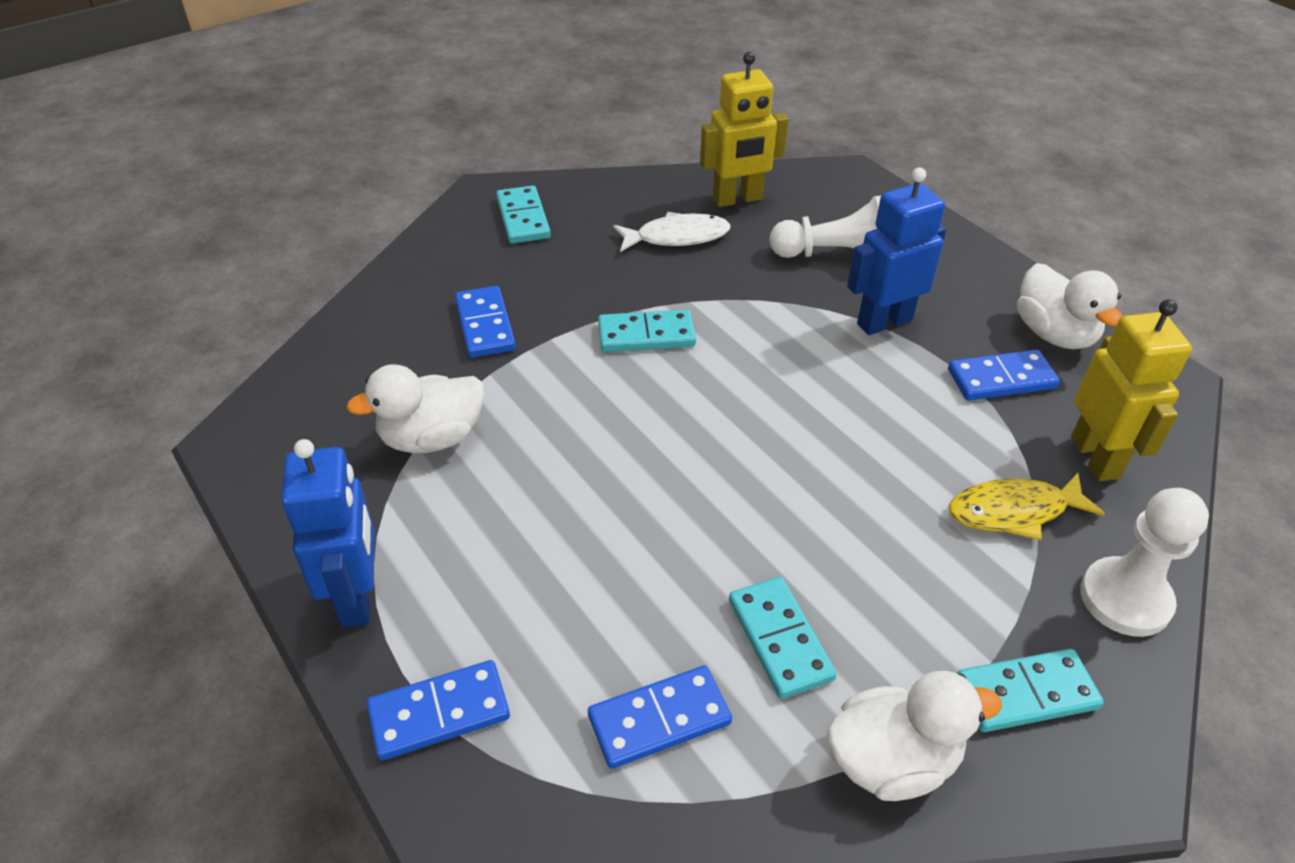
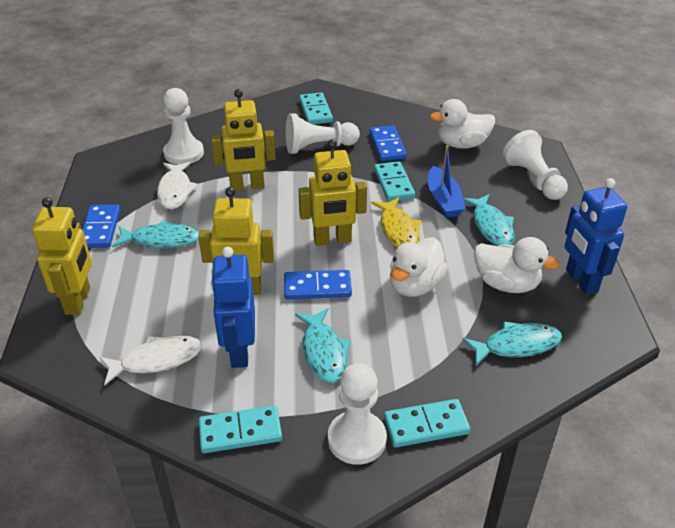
blue boat: 0 -> 1
blue domino: 4 -> 3
turquoise fish: 0 -> 4
white fish: 1 -> 2
white pawn: 2 -> 4
yellow robot: 2 -> 4

